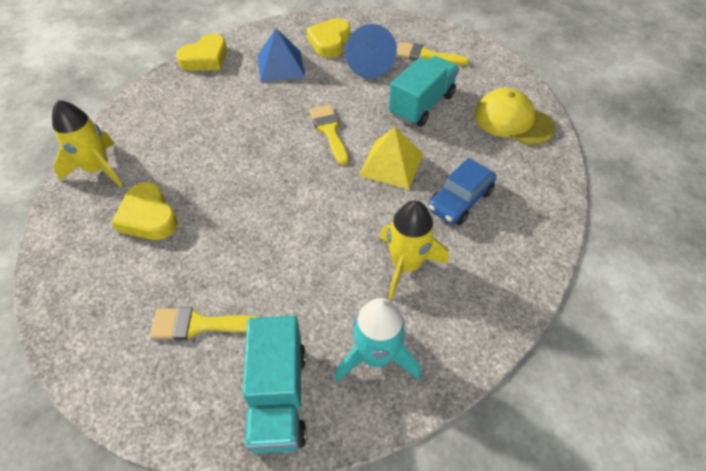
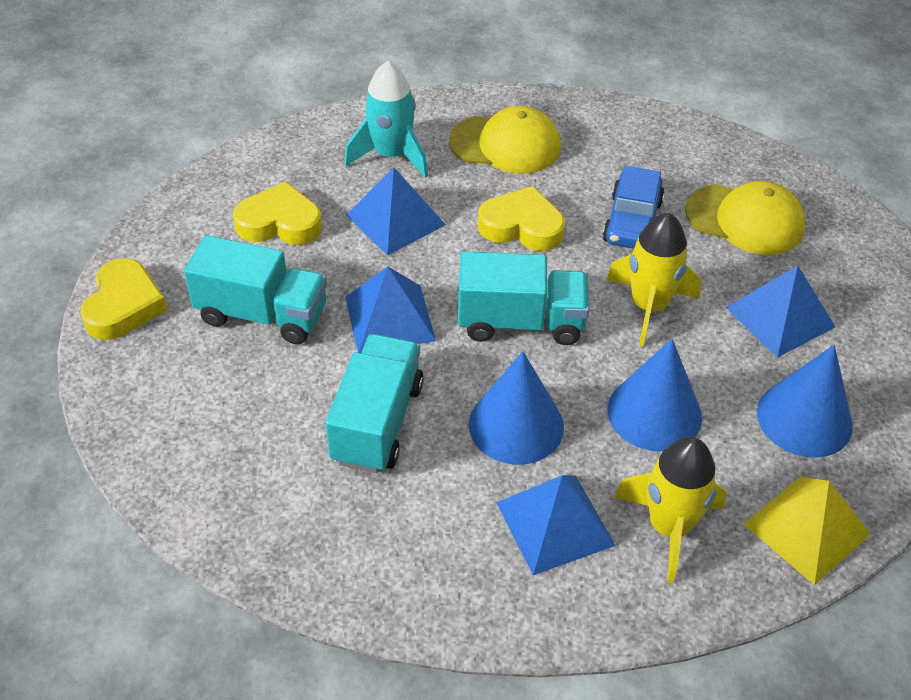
blue cone: 1 -> 3
blue pyramid: 1 -> 4
turquoise truck: 2 -> 3
yellow brush: 3 -> 0
yellow cap: 1 -> 2

